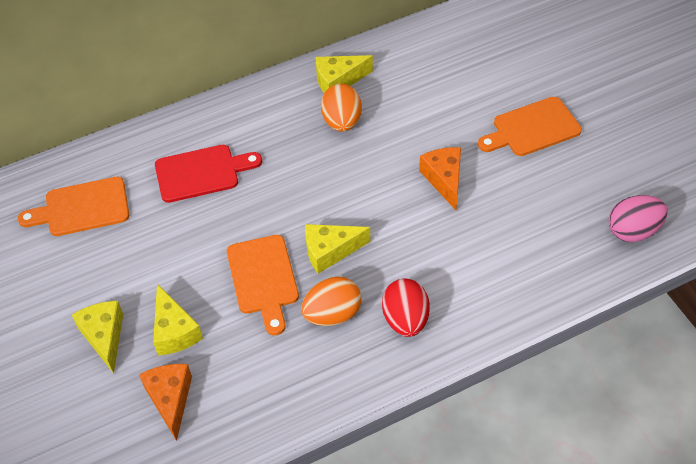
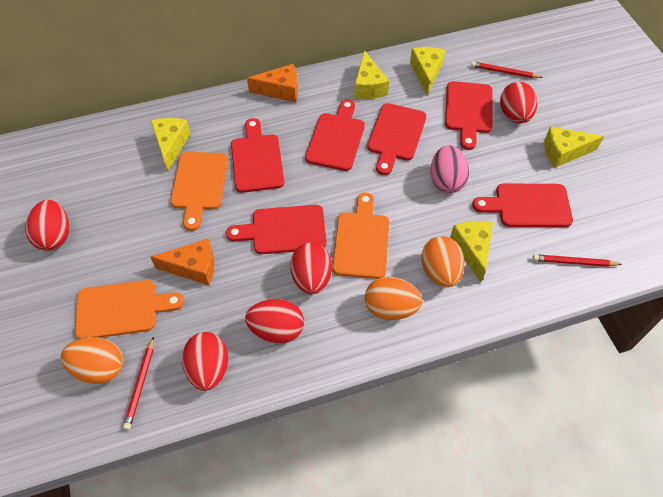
orange egg: 2 -> 3
red cutting board: 1 -> 6
red egg: 1 -> 5
red pencil: 0 -> 3
yellow cheese: 4 -> 5

